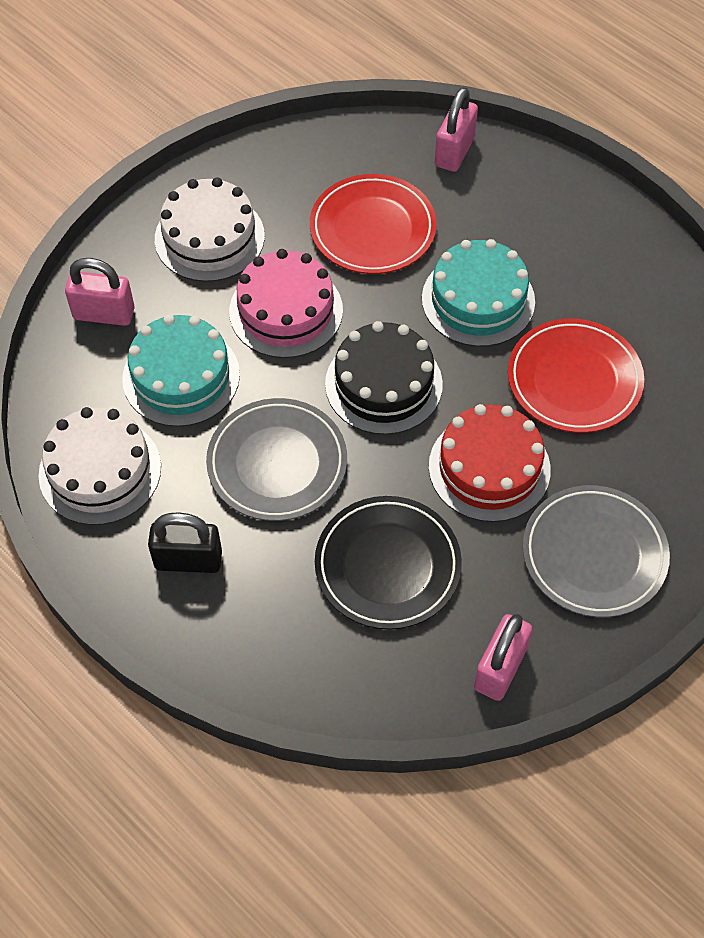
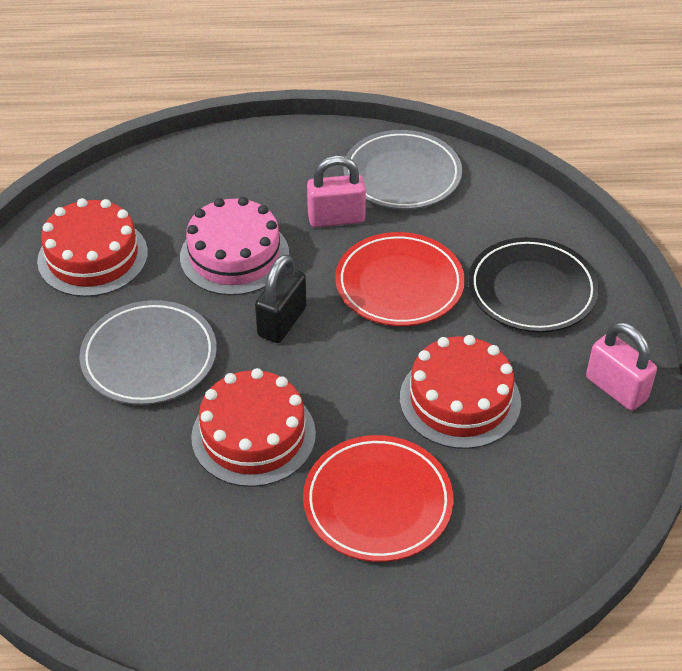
black cake: 1 -> 0
pink padlock: 3 -> 2
red cake: 1 -> 3
turquoise cake: 2 -> 0
white cake: 2 -> 0

